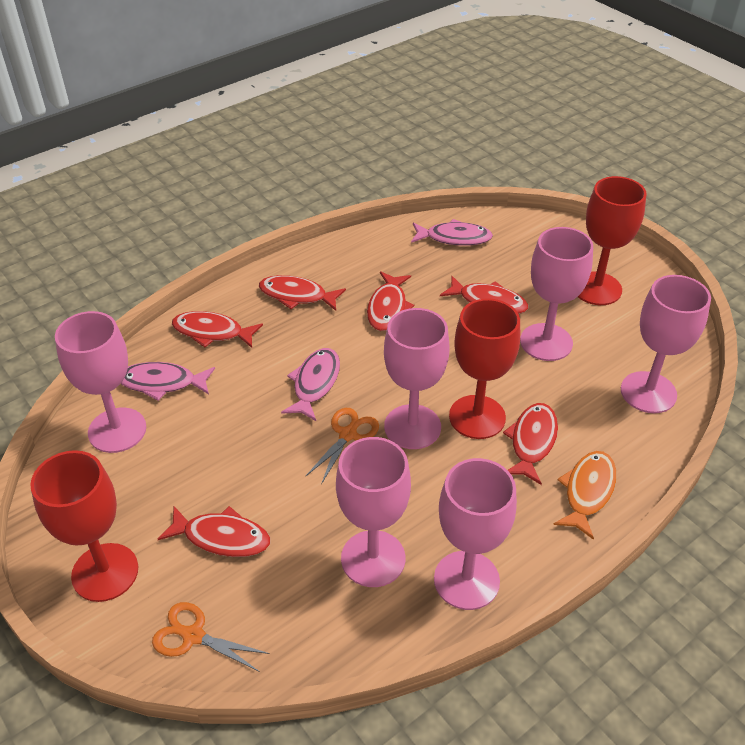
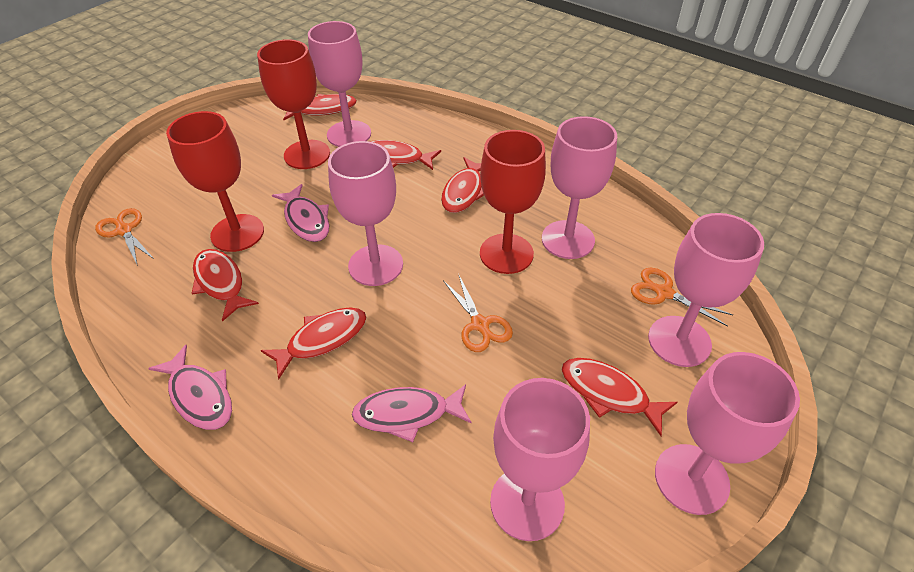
orange fish: 1 -> 0
orange scissors: 2 -> 3

